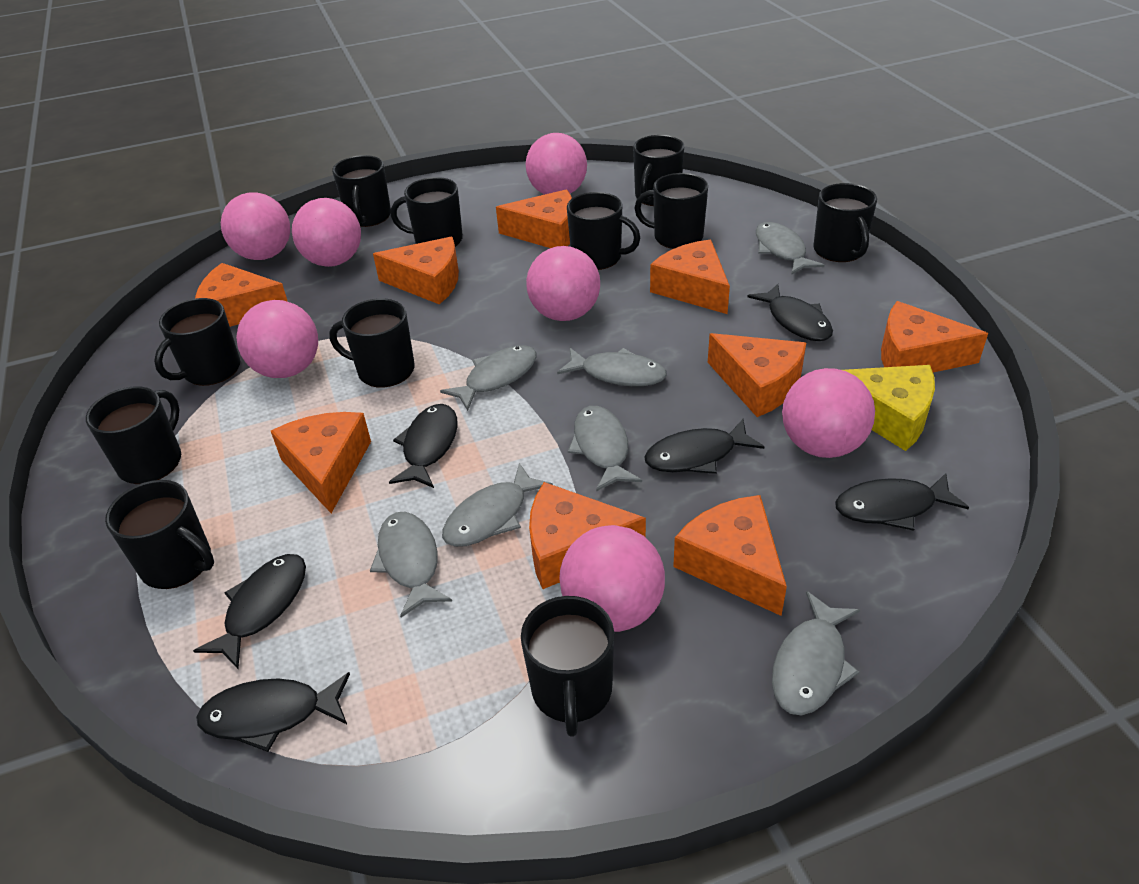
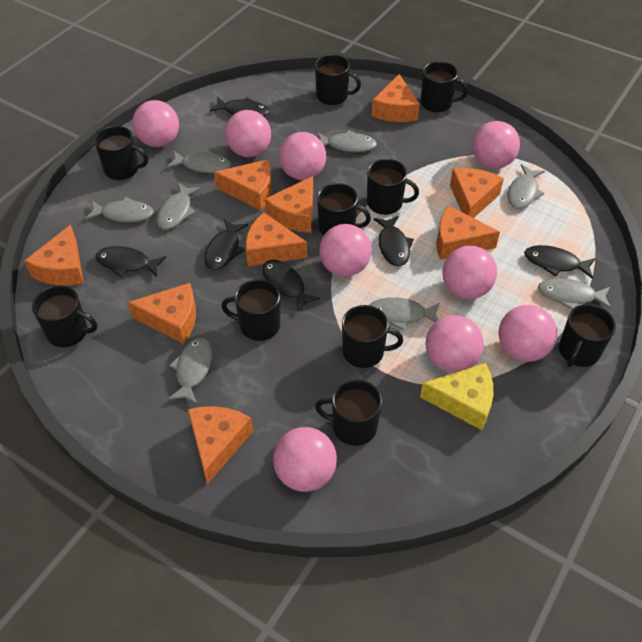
black mug: 11 -> 10
grey fish: 7 -> 8
pink ball: 7 -> 9

